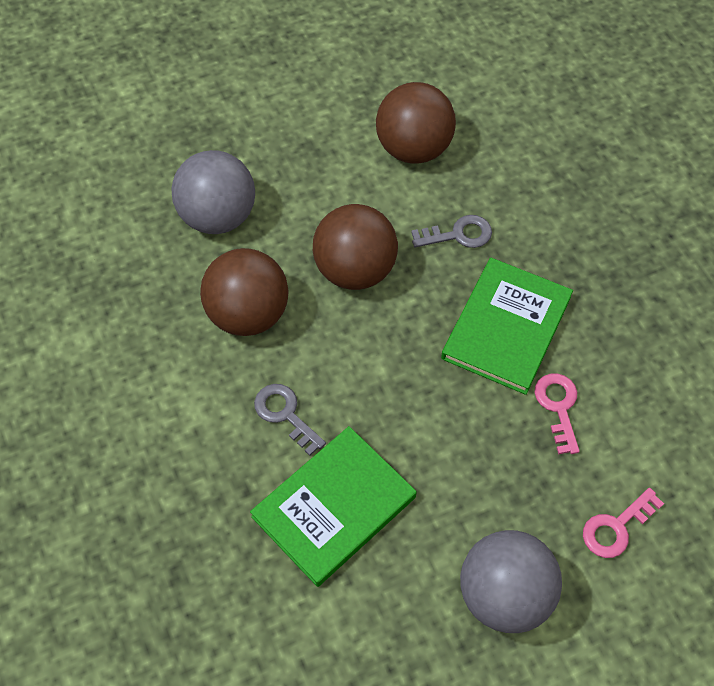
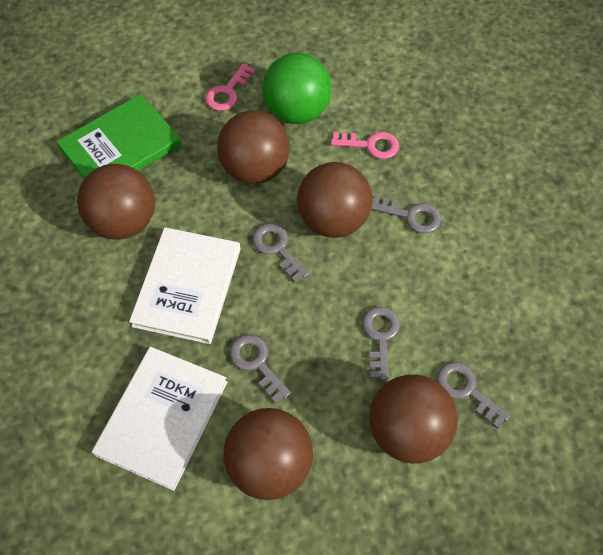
brown ball: 3 -> 5
green ball: 0 -> 1
green book: 2 -> 1
grey ball: 2 -> 0
grey key: 2 -> 5
white book: 0 -> 2

